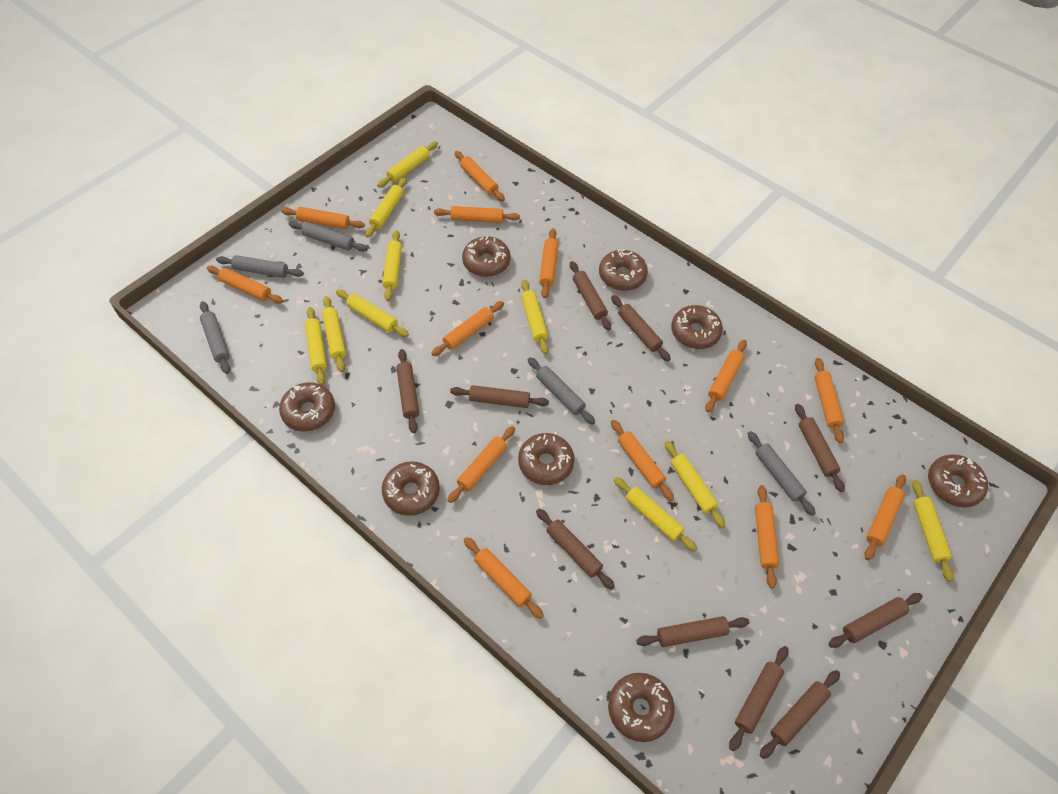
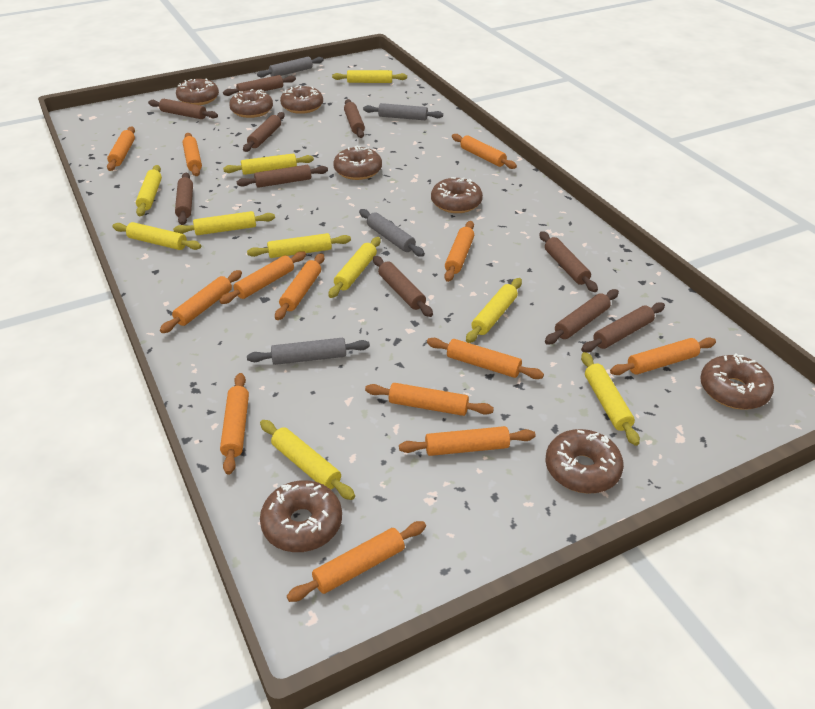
grey rolling pin: 5 -> 4

